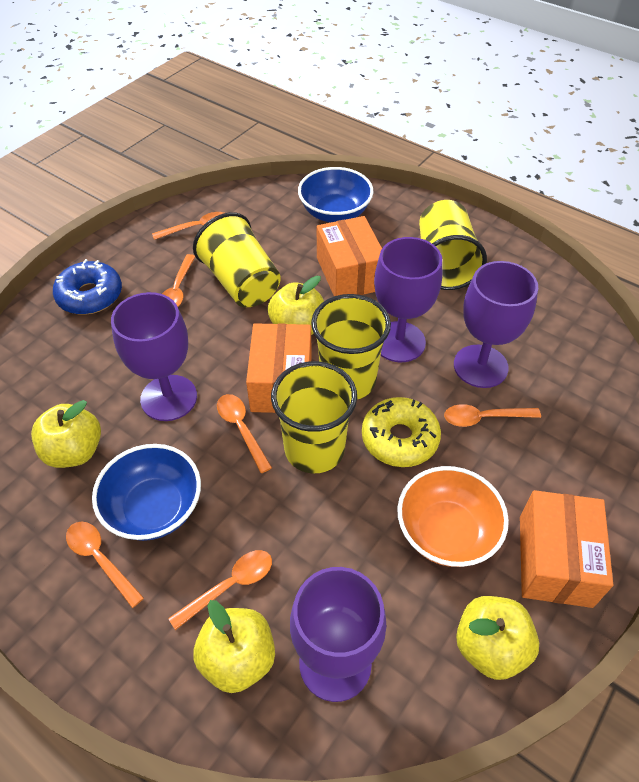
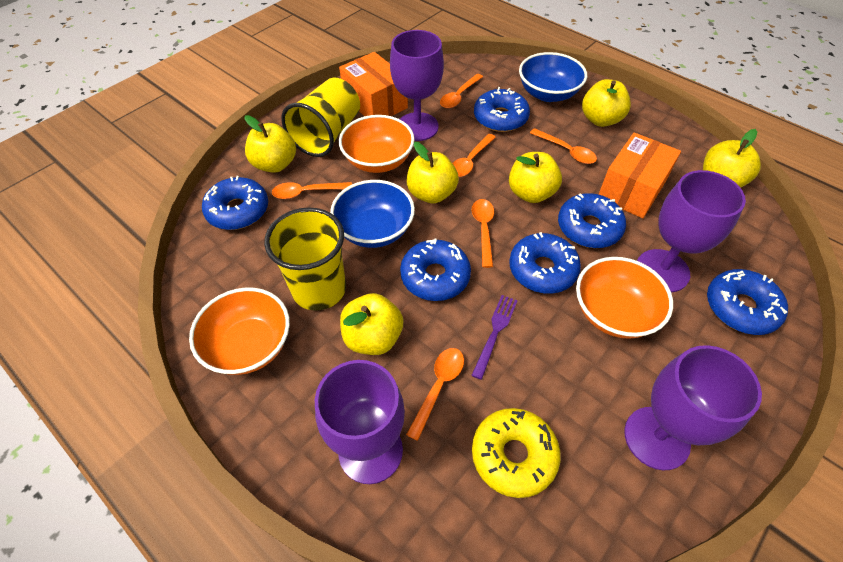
blue donut: 1 -> 6
orange bowl: 1 -> 3
orange box: 3 -> 2
purple fork: 0 -> 1
yellow apple: 4 -> 6
yellow cup: 4 -> 2

